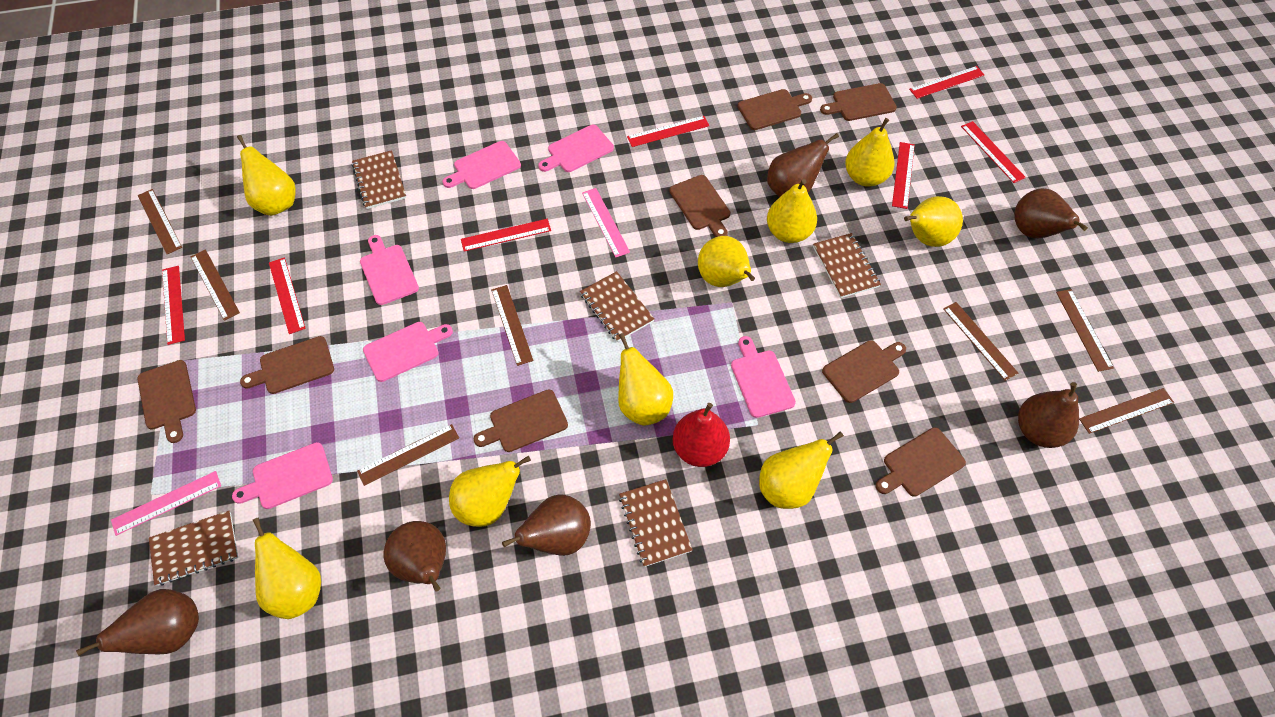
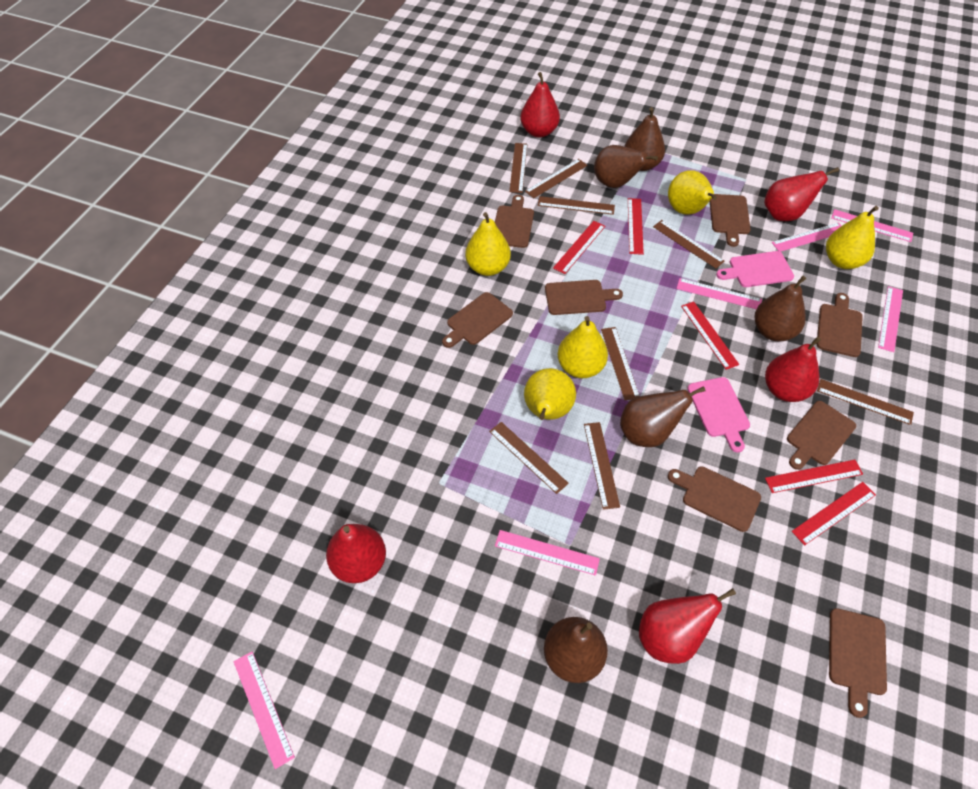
brown notebook: 5 -> 0
brown pear: 6 -> 5
brown ruler: 7 -> 8
pink cutting board: 6 -> 2
pink ruler: 2 -> 6
red pear: 1 -> 5
red ruler: 7 -> 5
yellow pear: 9 -> 5

